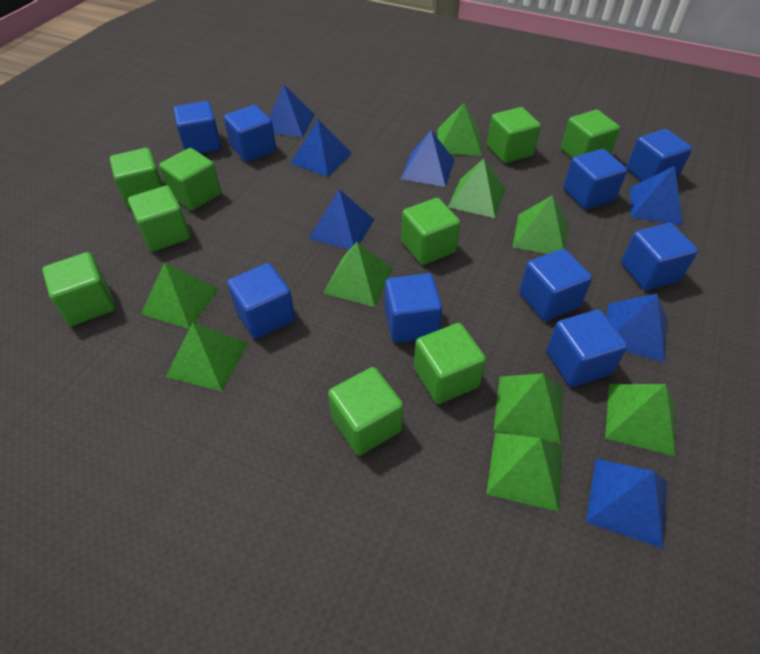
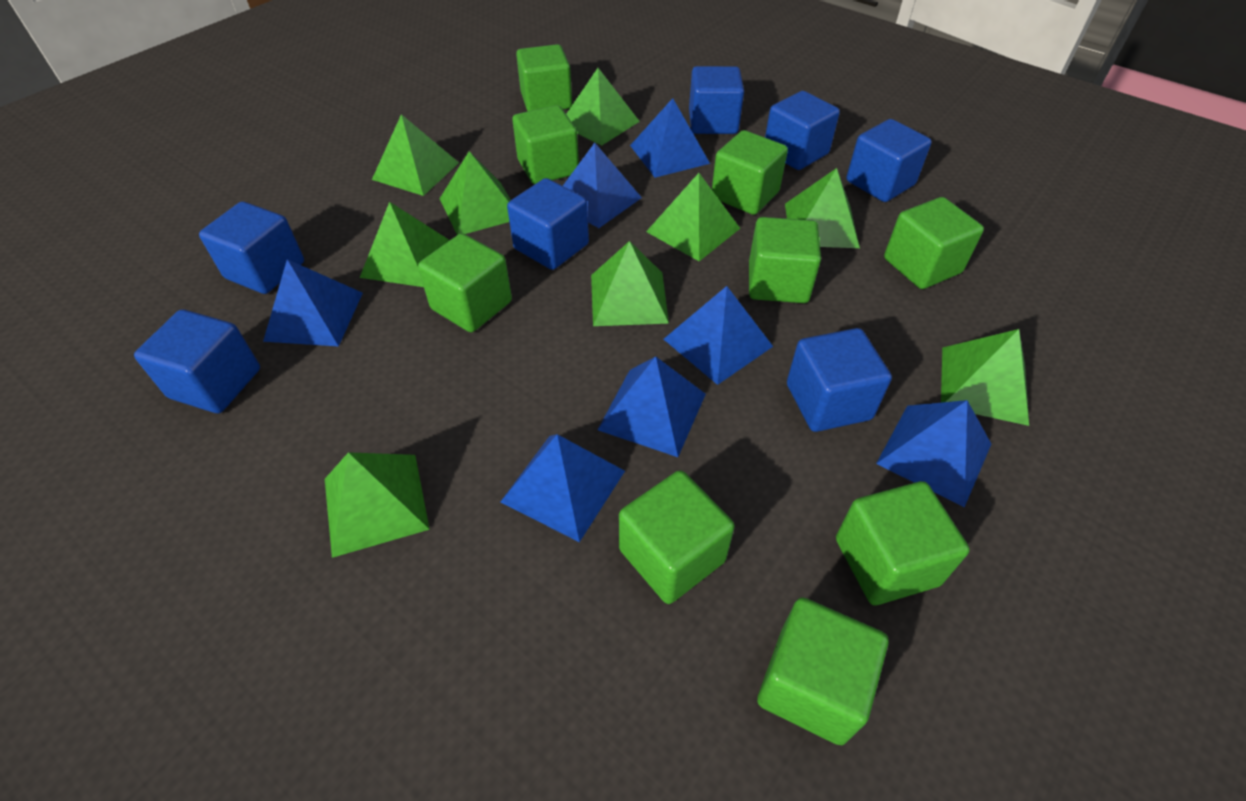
blue cube: 9 -> 7

